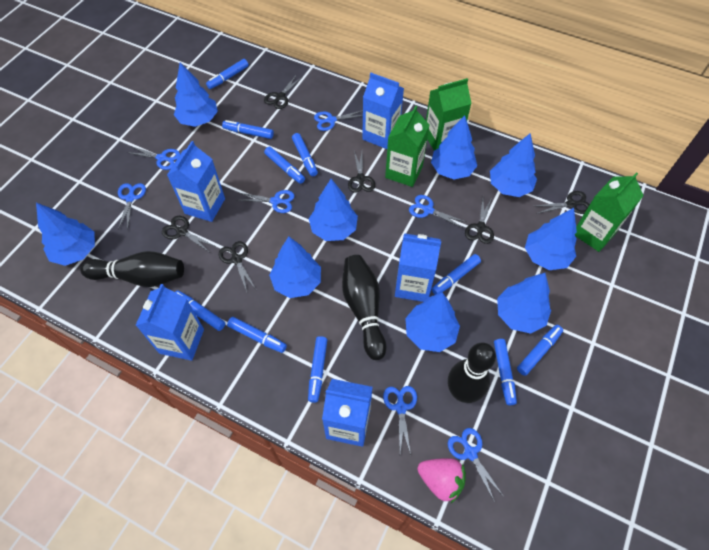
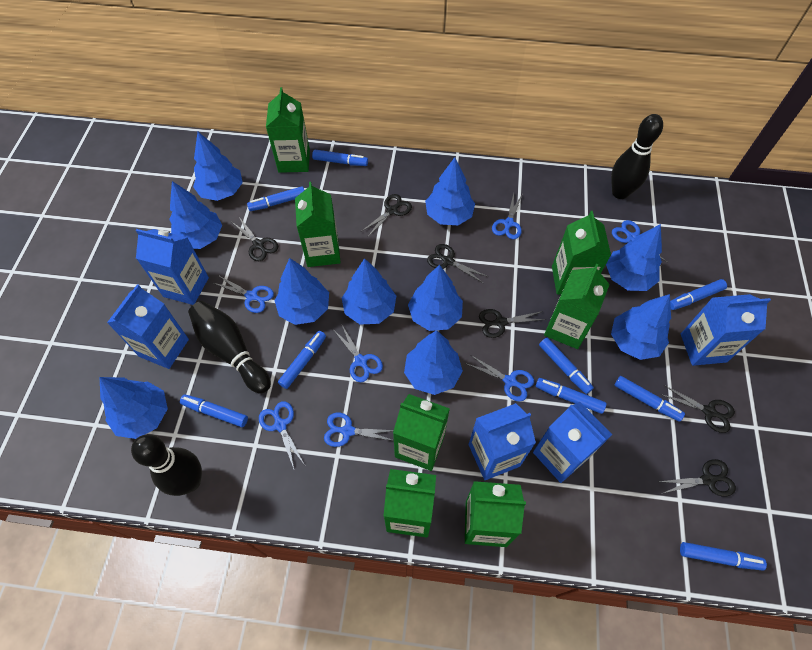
blue marker: 10 -> 9
blue tree: 9 -> 10
green carton: 3 -> 7
pink strawberry: 1 -> 0

